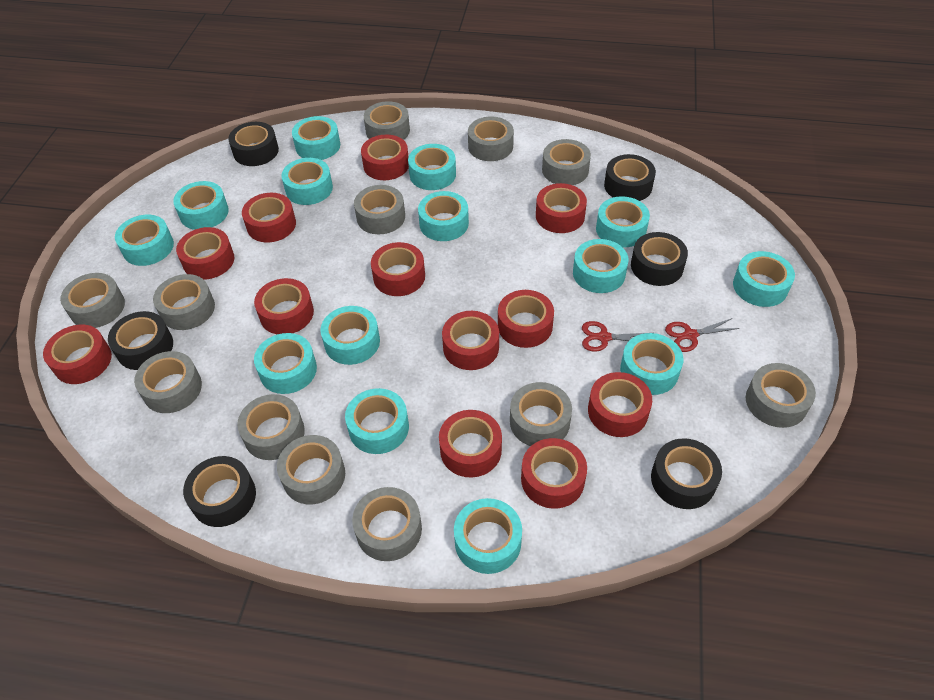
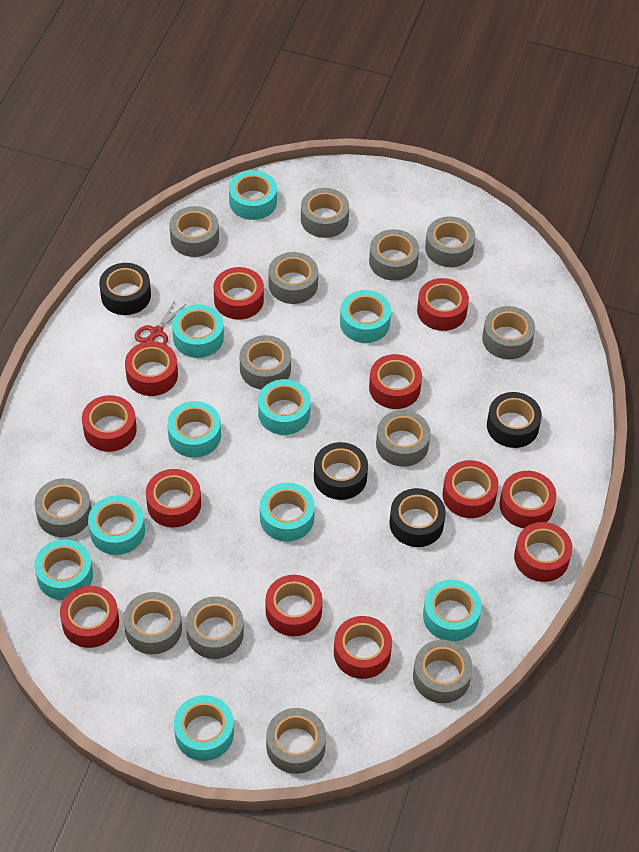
black tape: 6 -> 4
grey tape: 12 -> 13
red scissors: 2 -> 1
turquoise tape: 14 -> 10

